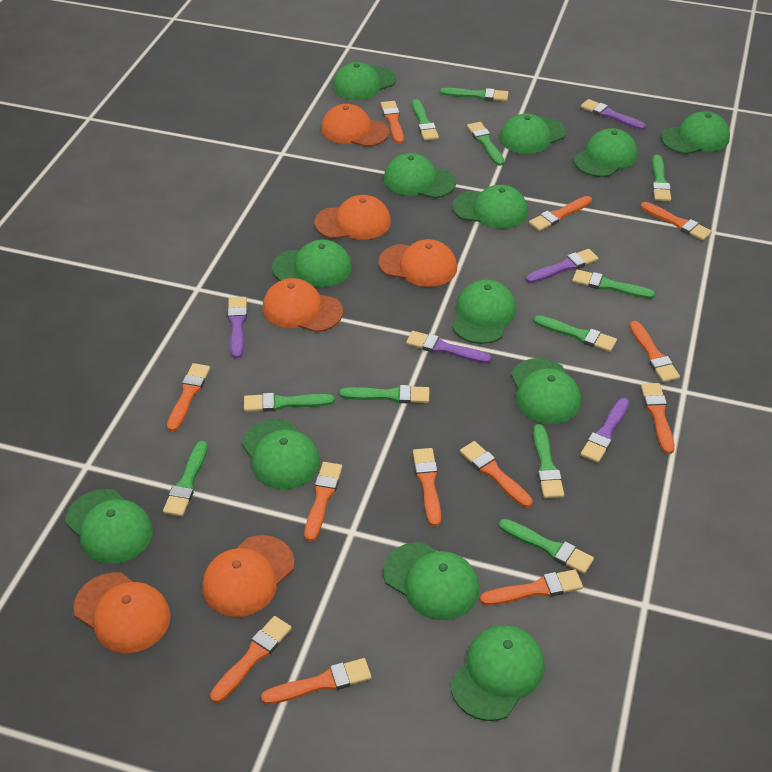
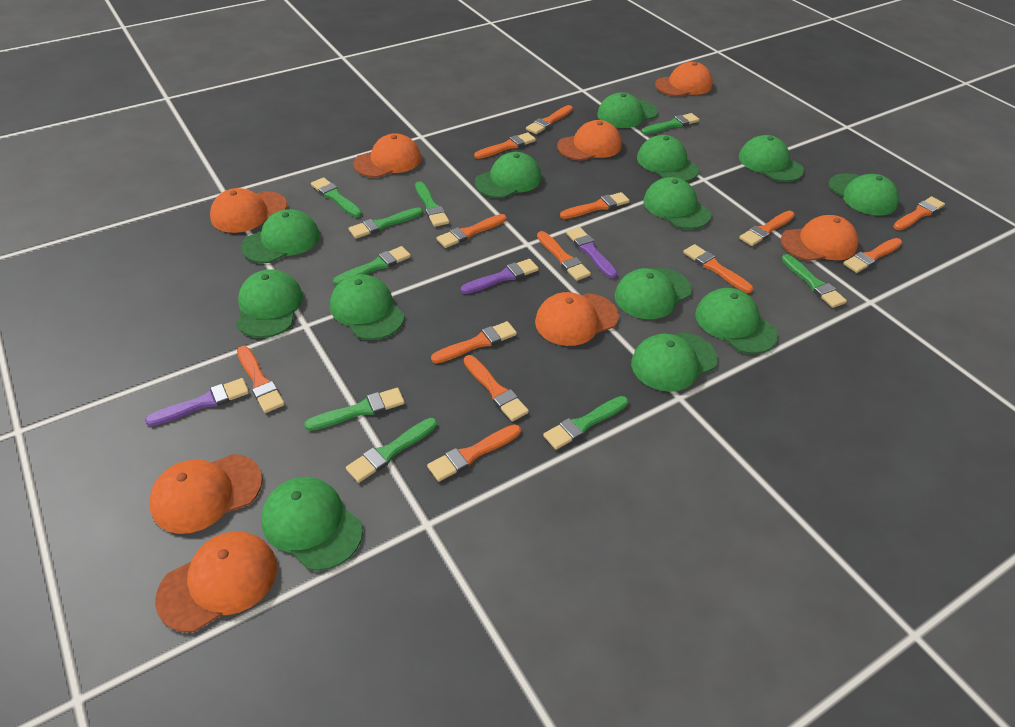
green brush: 11 -> 9
orange brush: 12 -> 13
orange cap: 6 -> 8
purple brush: 5 -> 3

